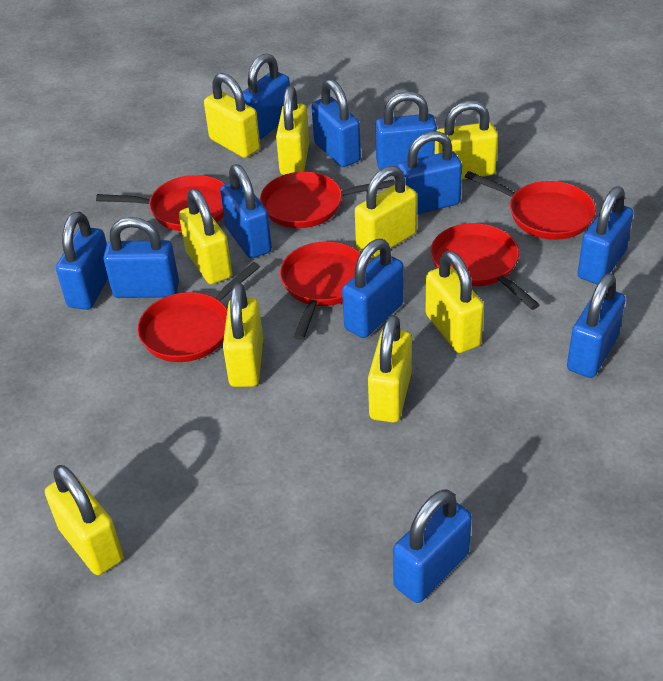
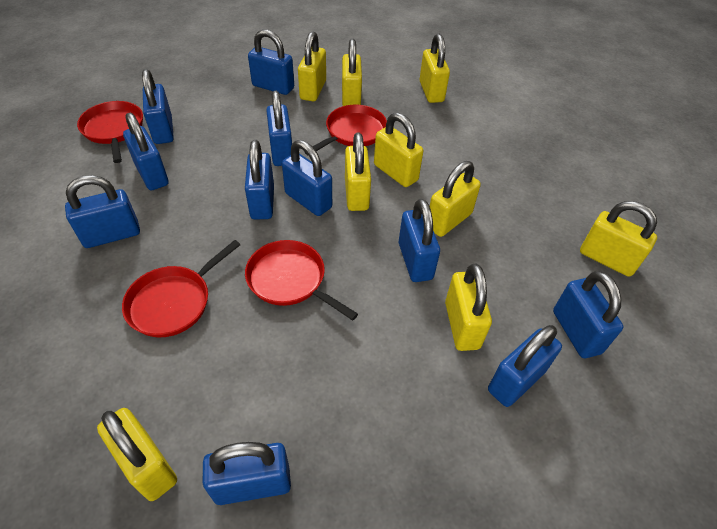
red pan: 6 -> 4

